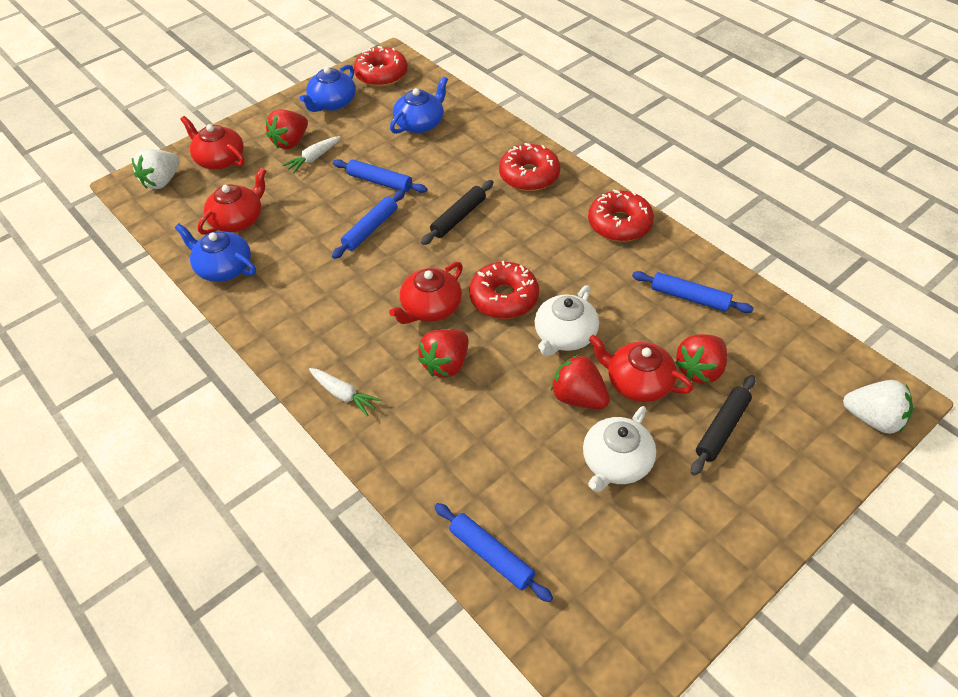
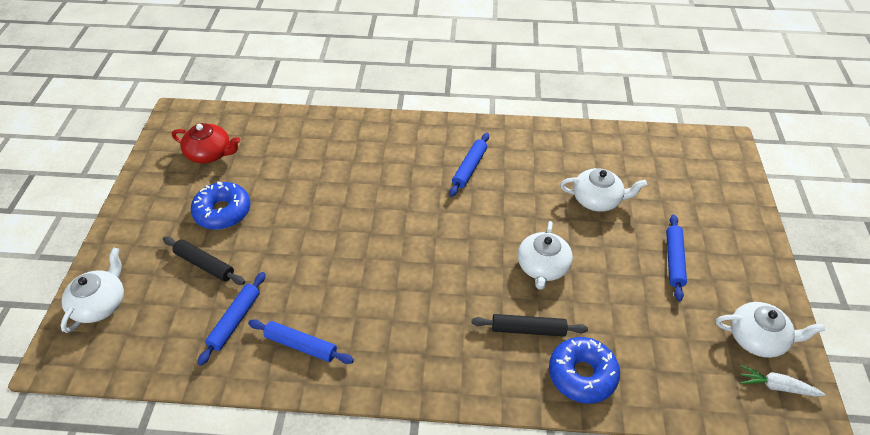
blue donut: 0 -> 2
blue teapot: 3 -> 0
red donut: 4 -> 0
red strawberry: 4 -> 0
red teapot: 4 -> 1
white carrot: 2 -> 1
white strawberry: 2 -> 0
white teapot: 2 -> 4

